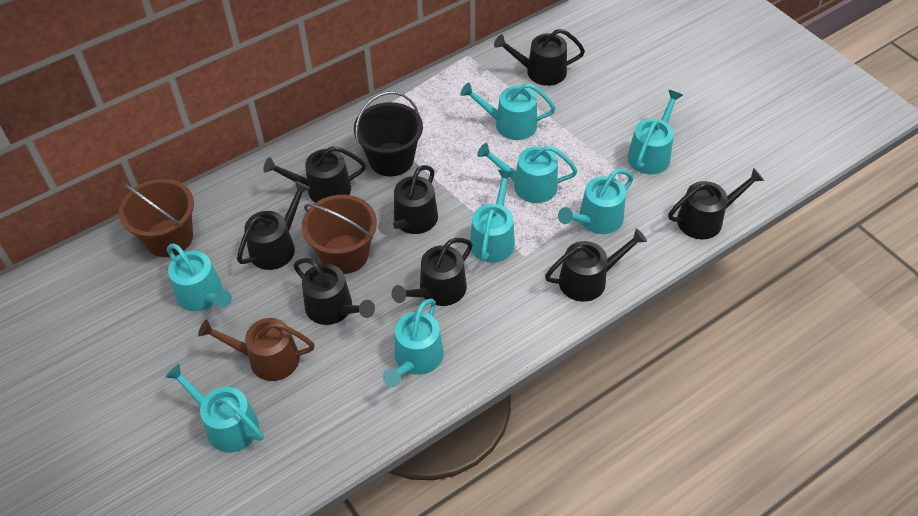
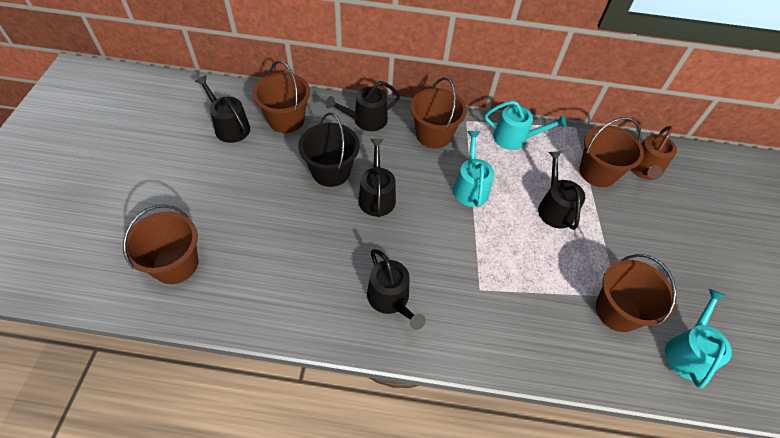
black watering can: 8 -> 5
brown bucket: 2 -> 5
turquoise watering can: 8 -> 3

